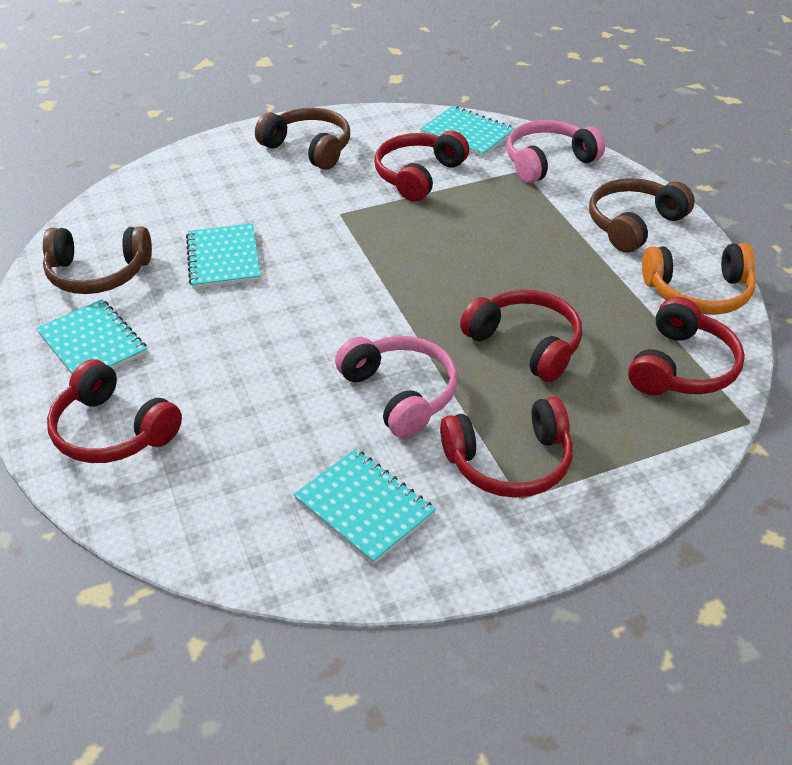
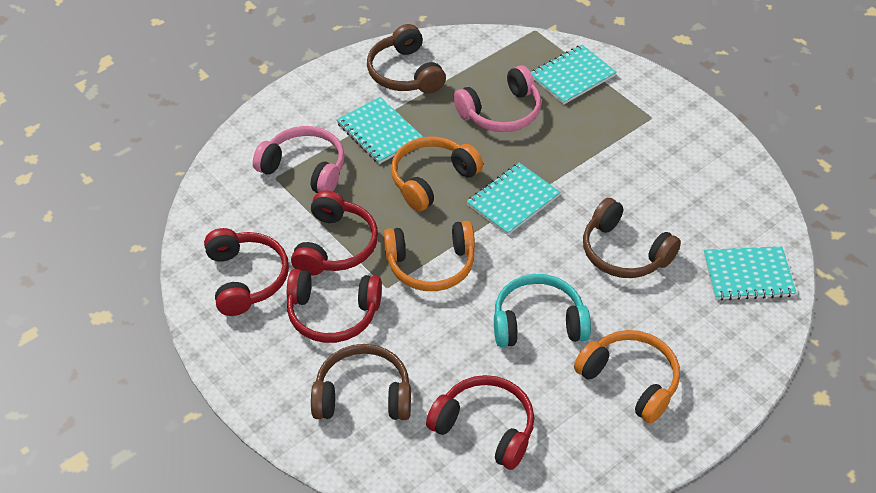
orange headphones: 1 -> 3
red headphones: 5 -> 4
turquoise headphones: 0 -> 1

